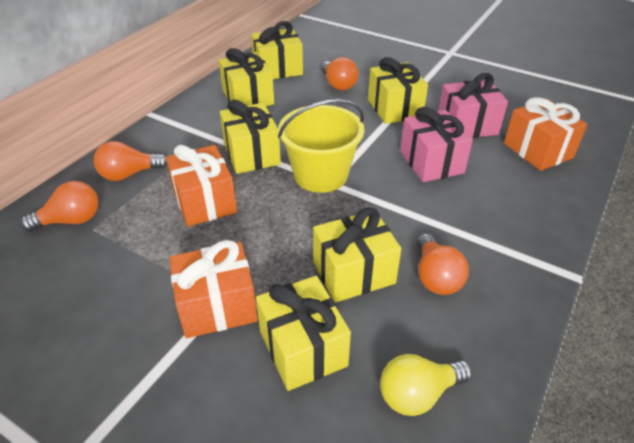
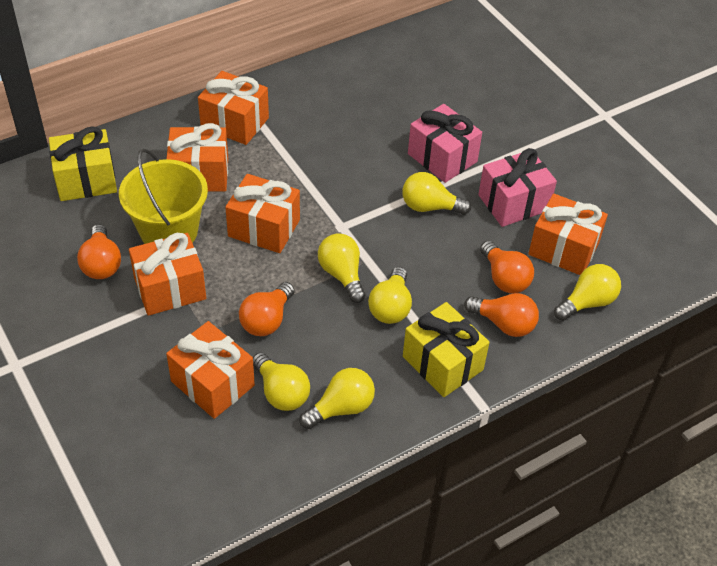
orange gift: 3 -> 6
yellow gift: 6 -> 2
yellow light bulb: 1 -> 6

